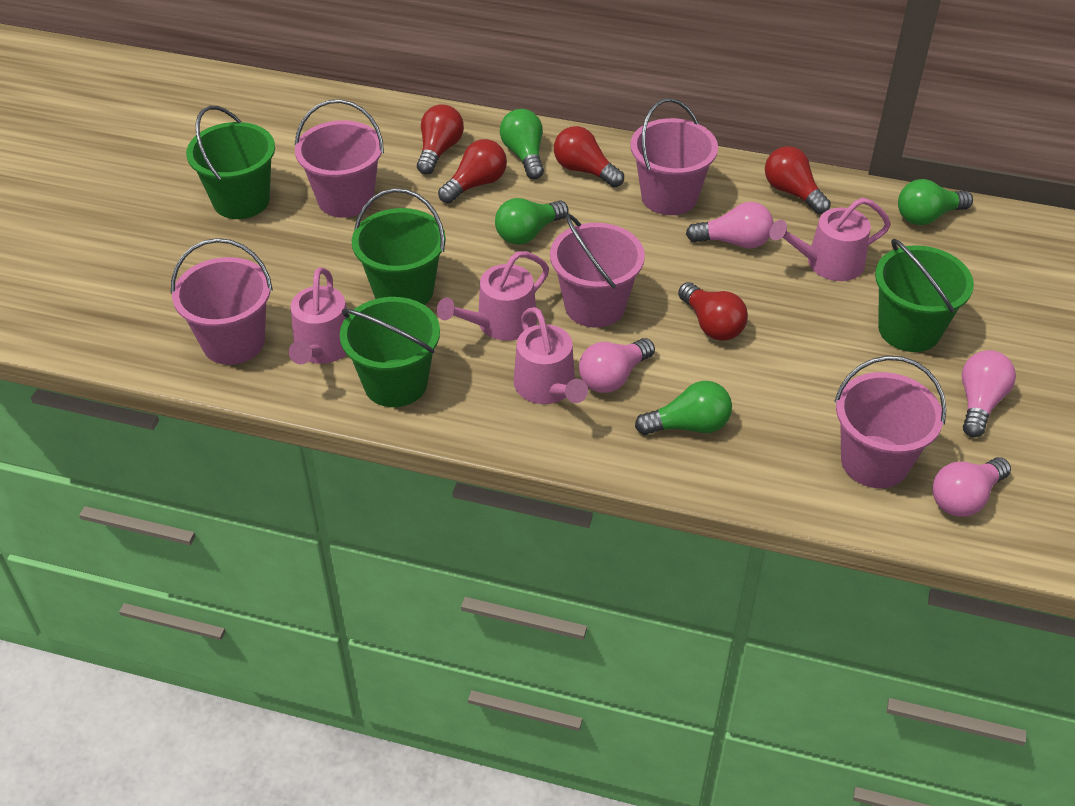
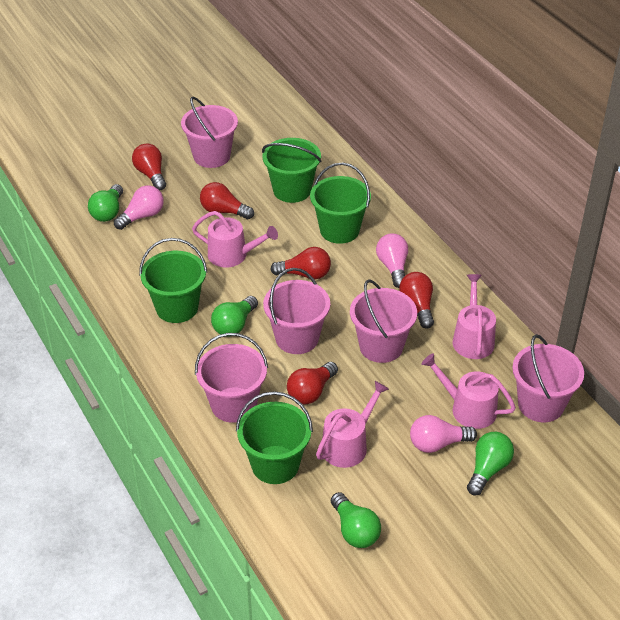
pink light bulb: 4 -> 3

